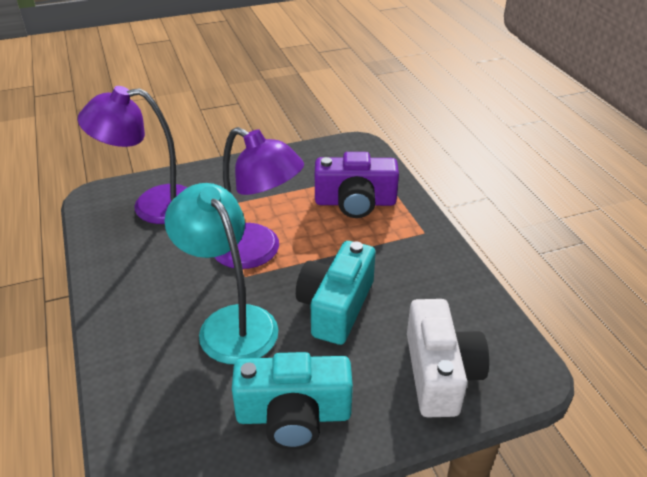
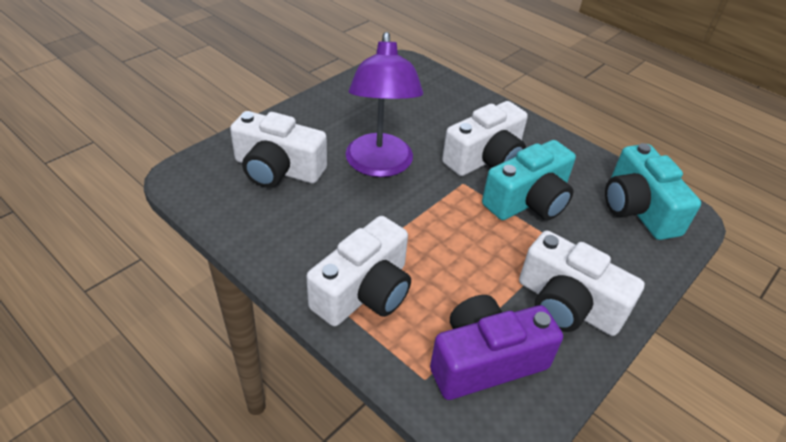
purple lamp: 2 -> 1
turquoise lamp: 1 -> 0
white camera: 1 -> 4

